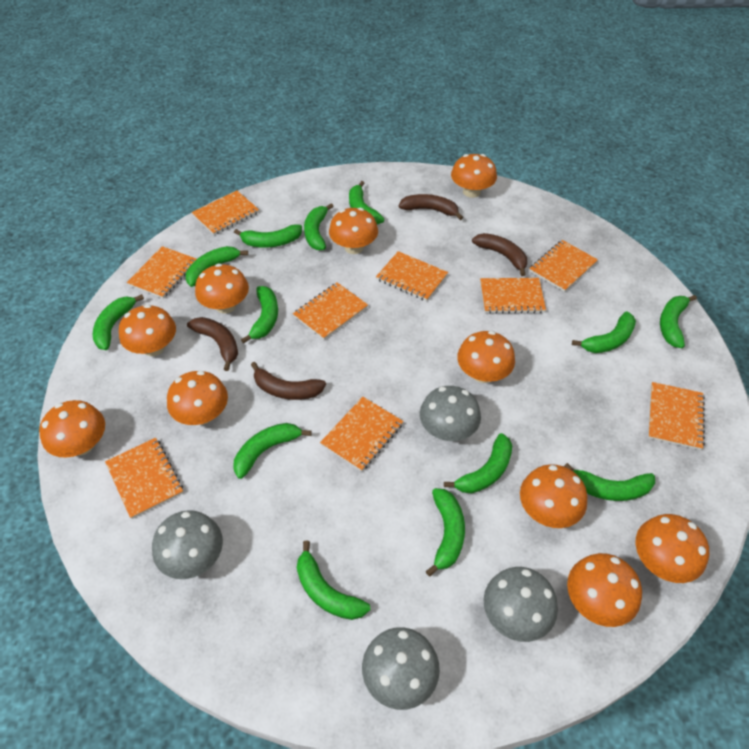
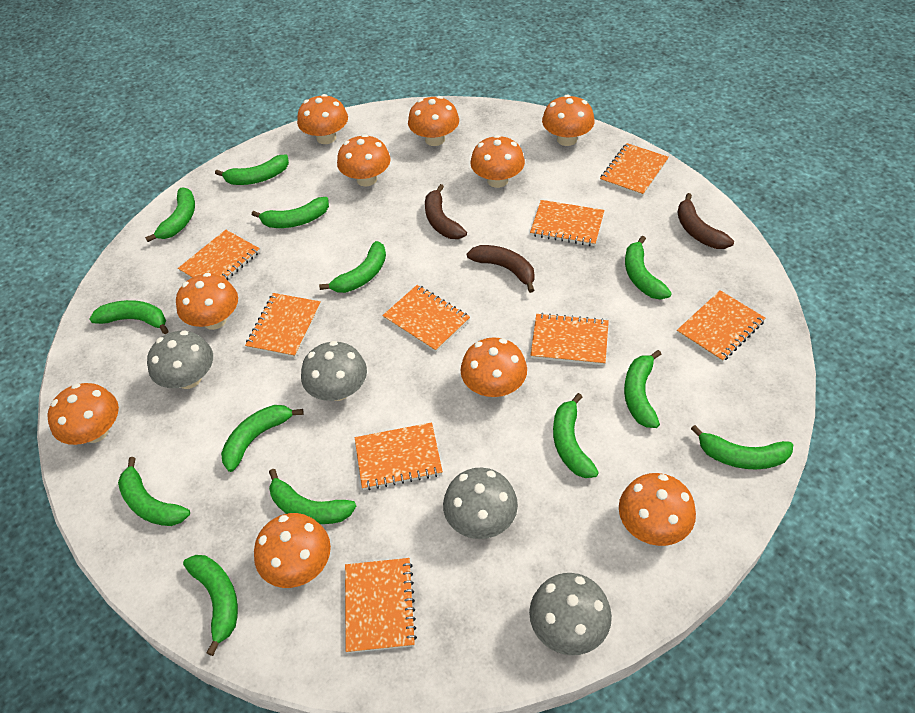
brown banana: 4 -> 3

